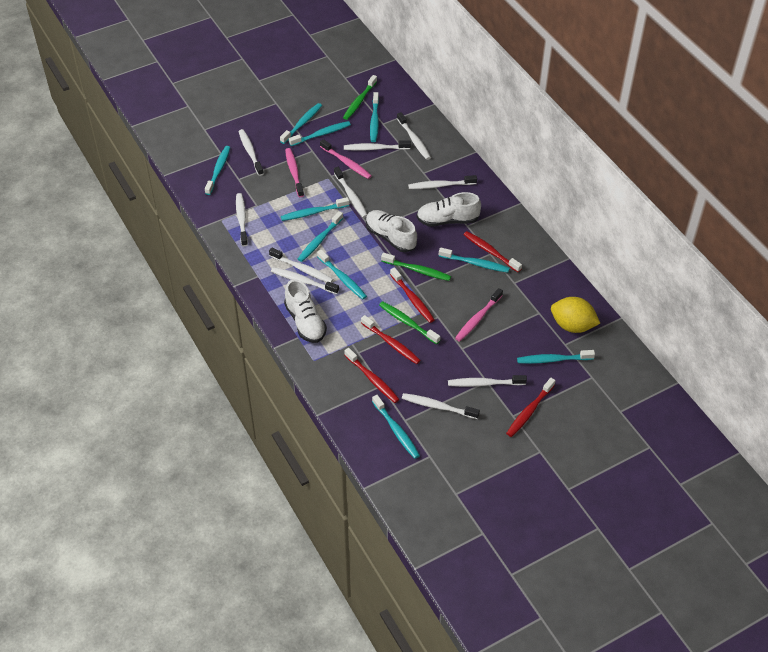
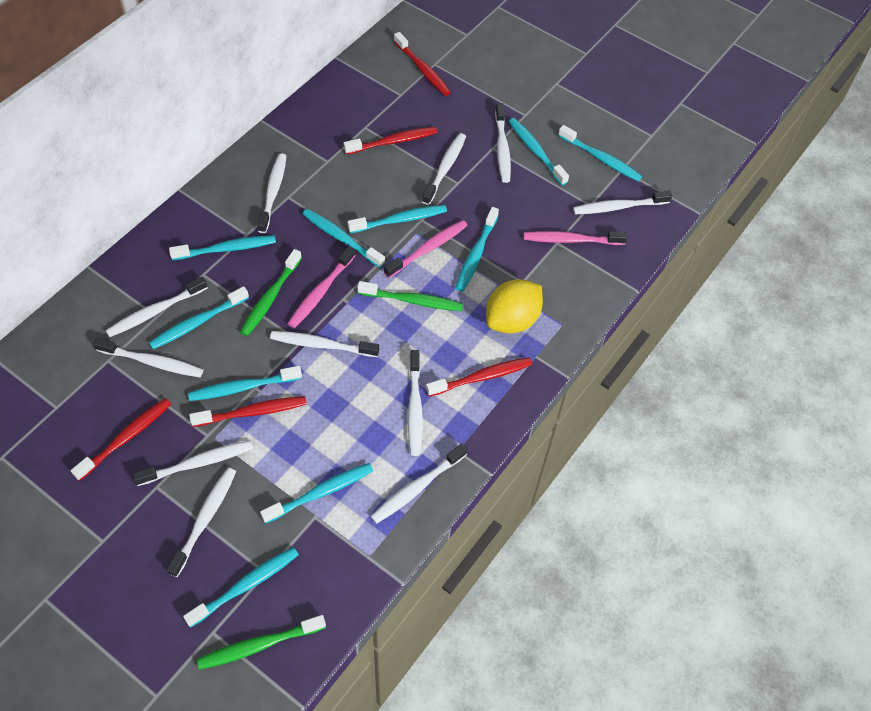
white shoe: 3 -> 0
white toothbrush: 10 -> 11

